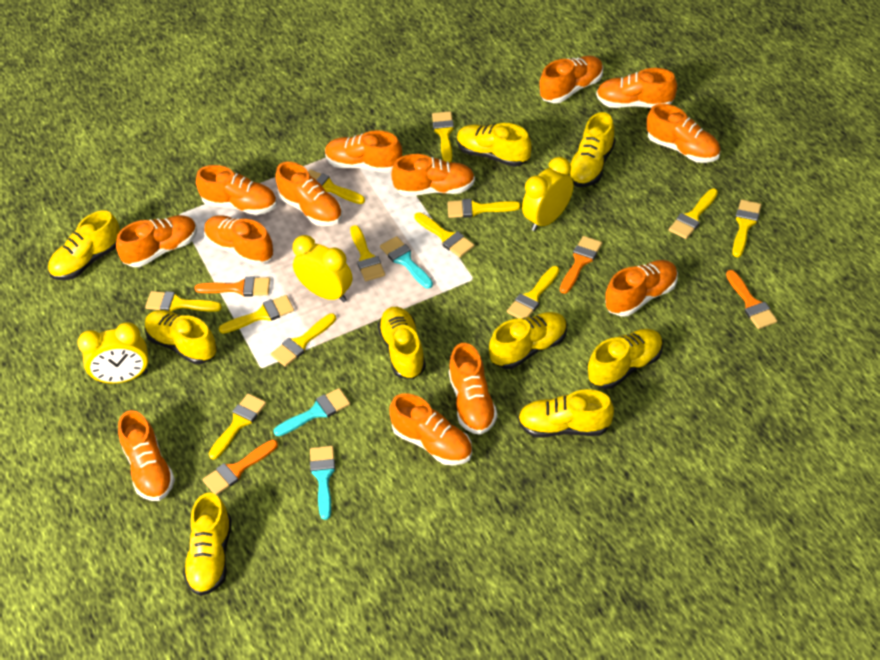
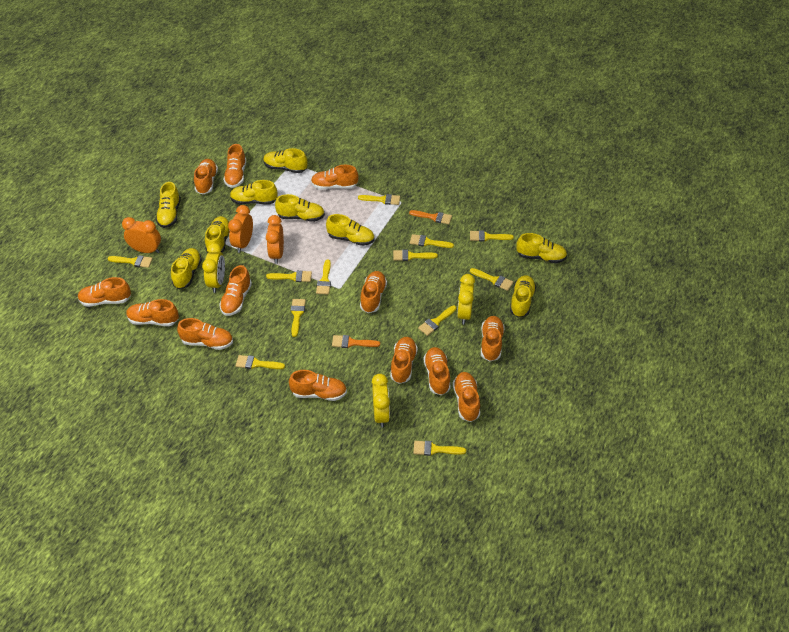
orange brush: 4 -> 2
orange clock: 0 -> 3
turquoise brush: 3 -> 0

